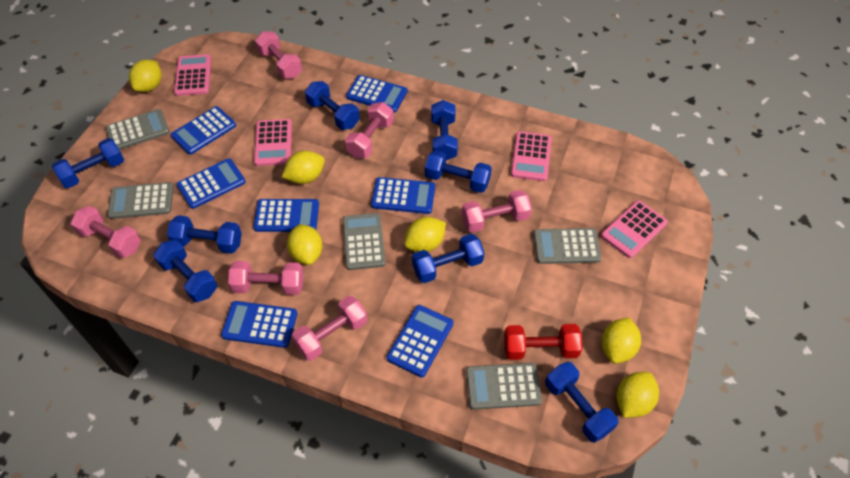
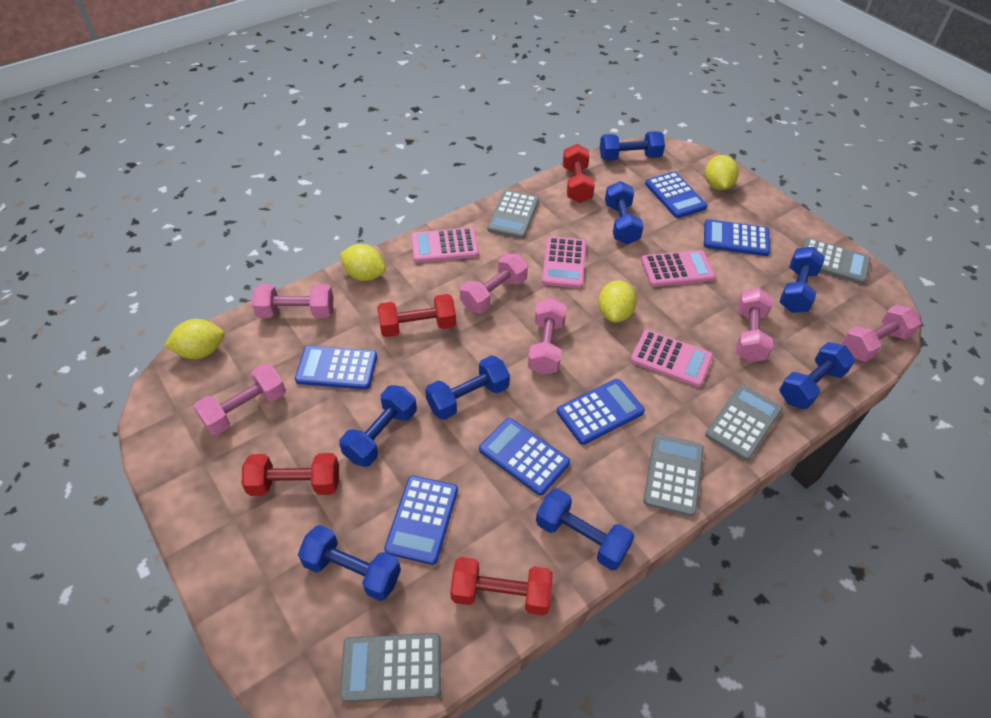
blue calculator: 7 -> 6
red dumbbell: 1 -> 4
yellow lemon: 6 -> 4

